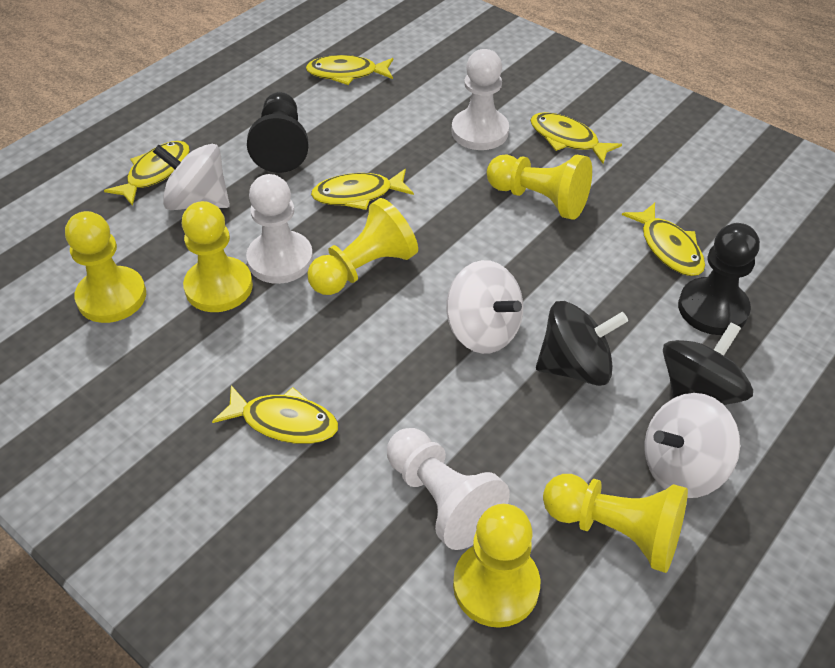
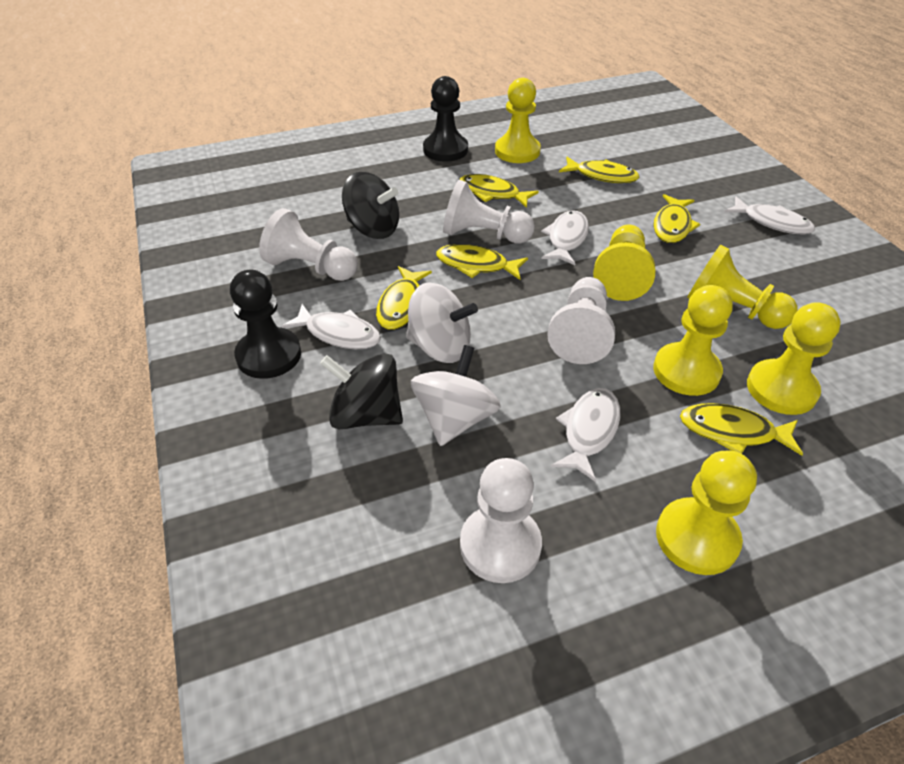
white fish: 0 -> 4
white pawn: 3 -> 4
white spinning top: 3 -> 2

